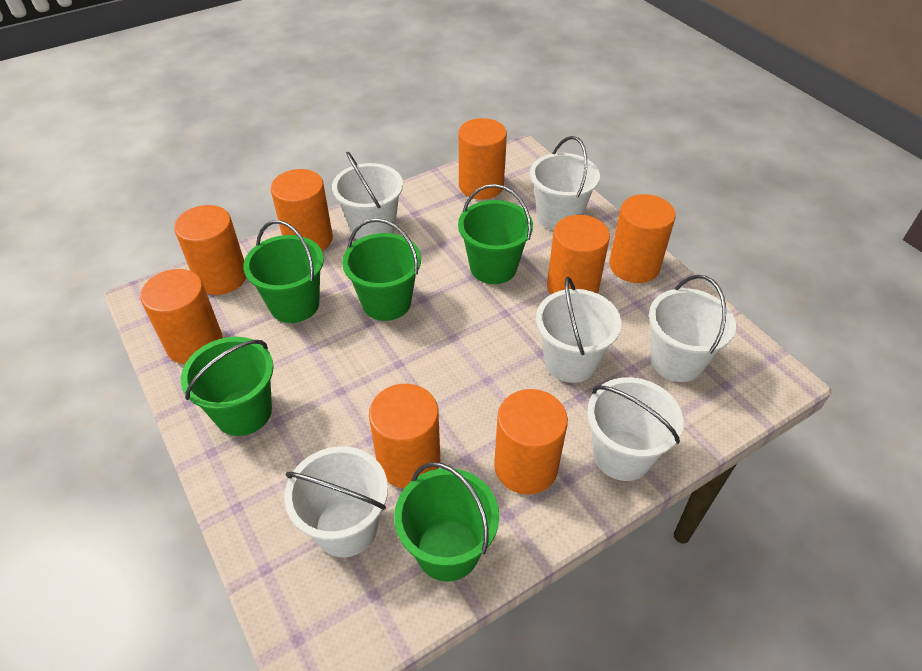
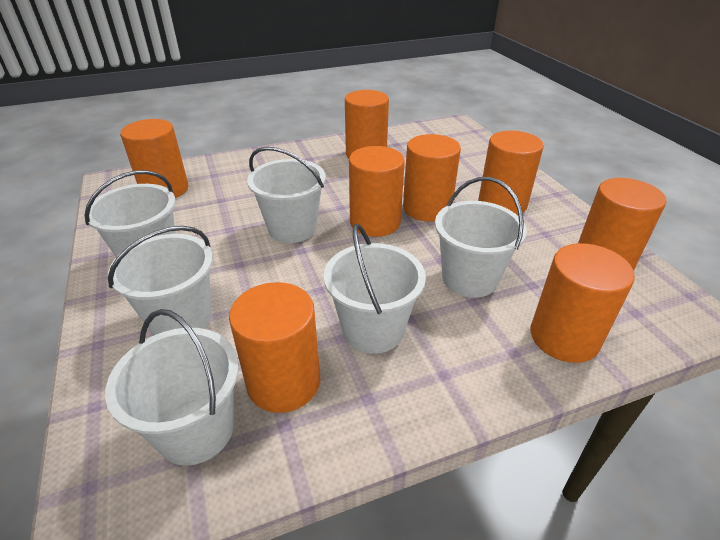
green bucket: 5 -> 0

